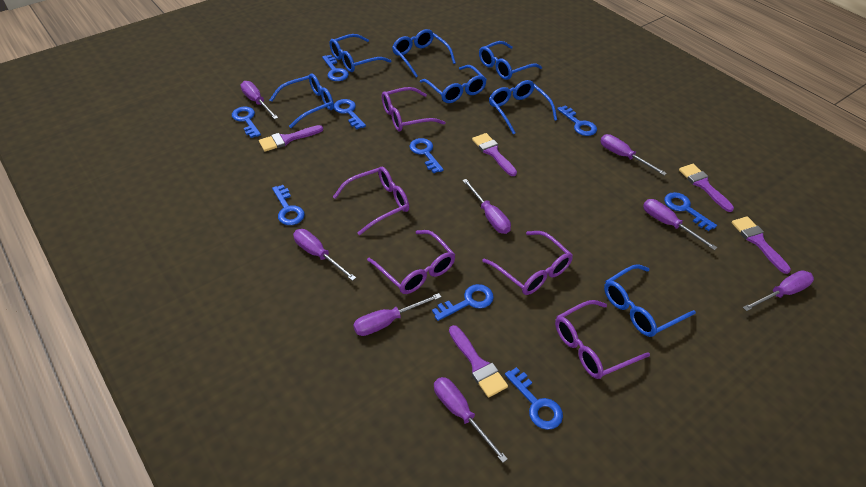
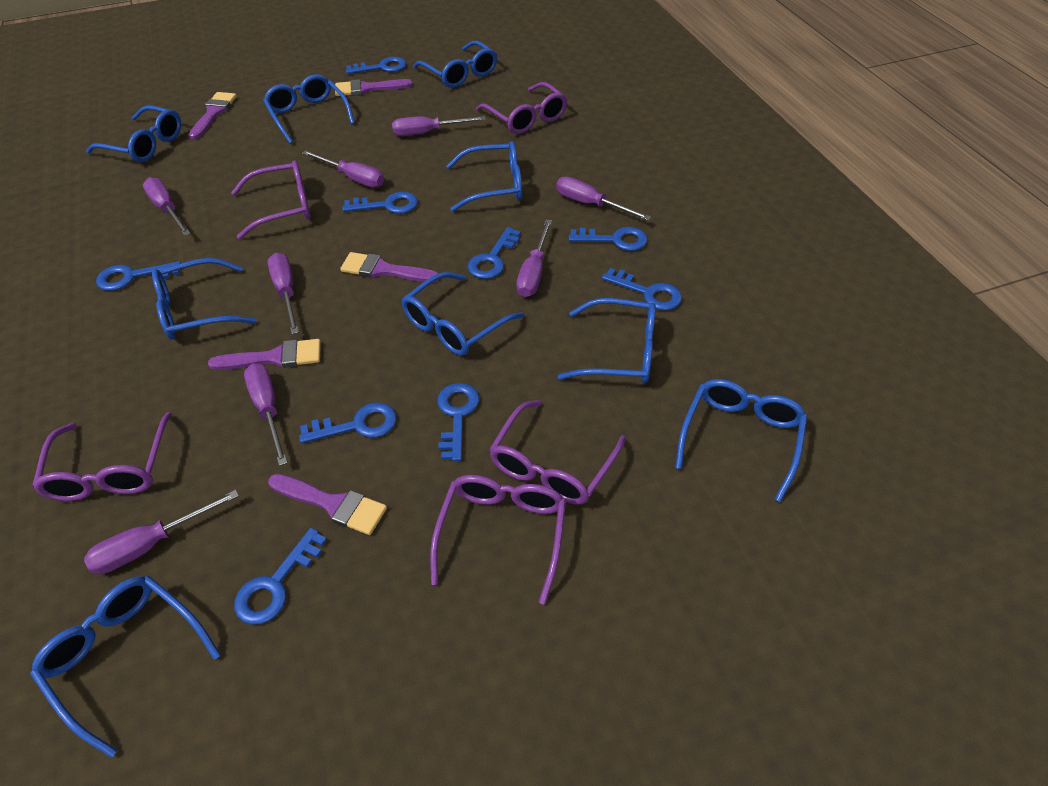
blue glasses: 7 -> 9

